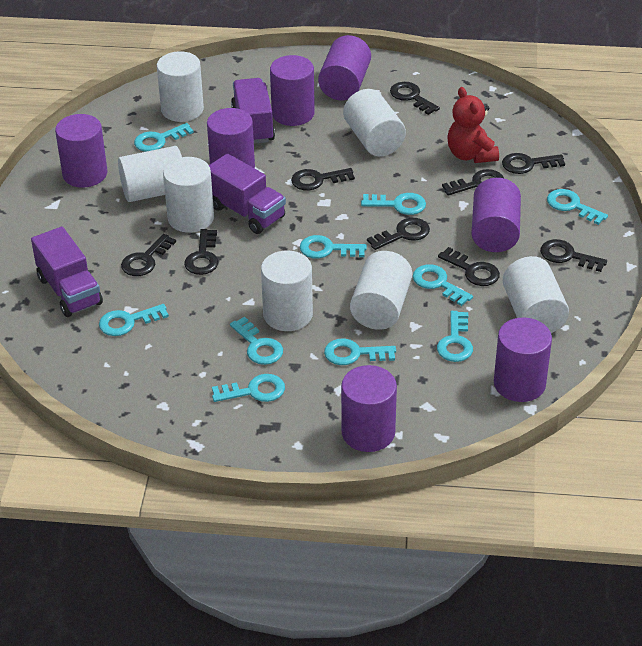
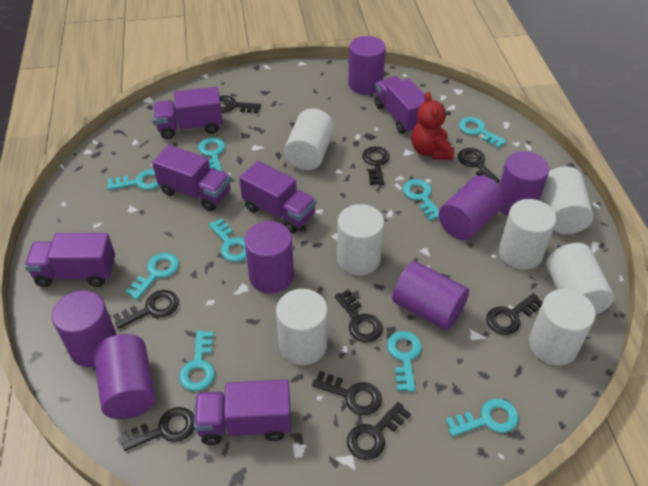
purple truck: 3 -> 6
turquoise key: 10 -> 9

